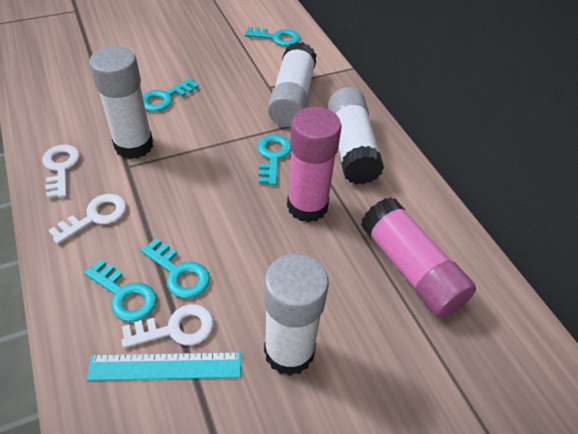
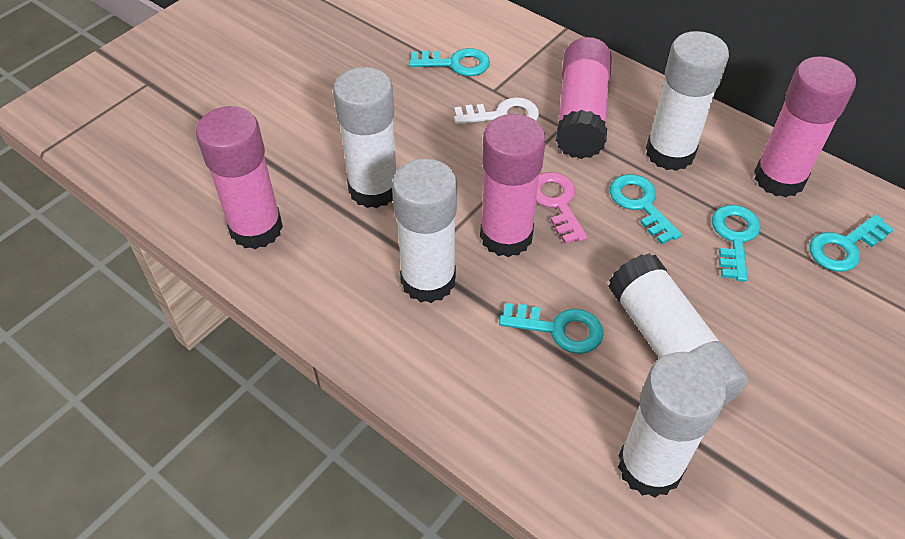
pink glue stick: 2 -> 4
pink key: 0 -> 1
turquoise ruler: 1 -> 0
white glue stick: 4 -> 5
white key: 3 -> 1

